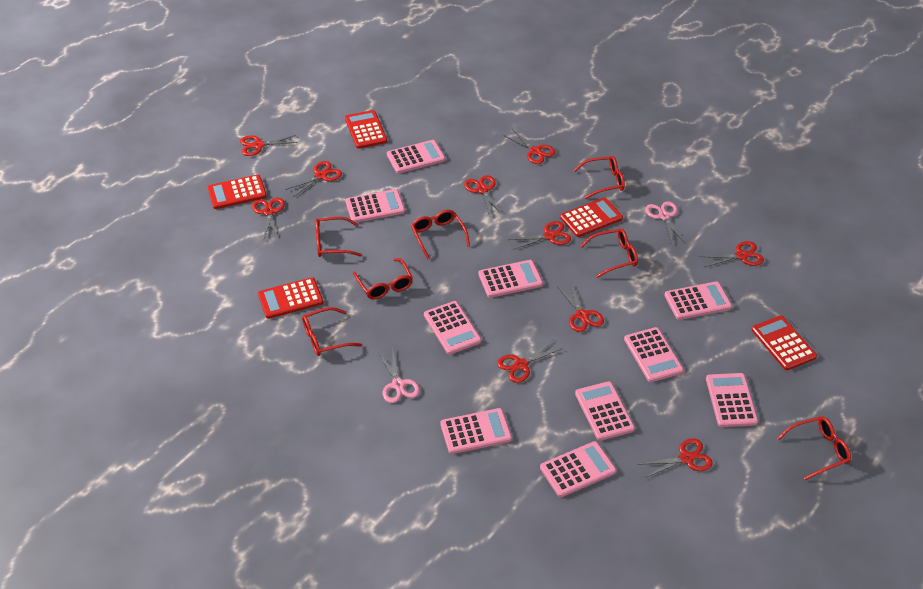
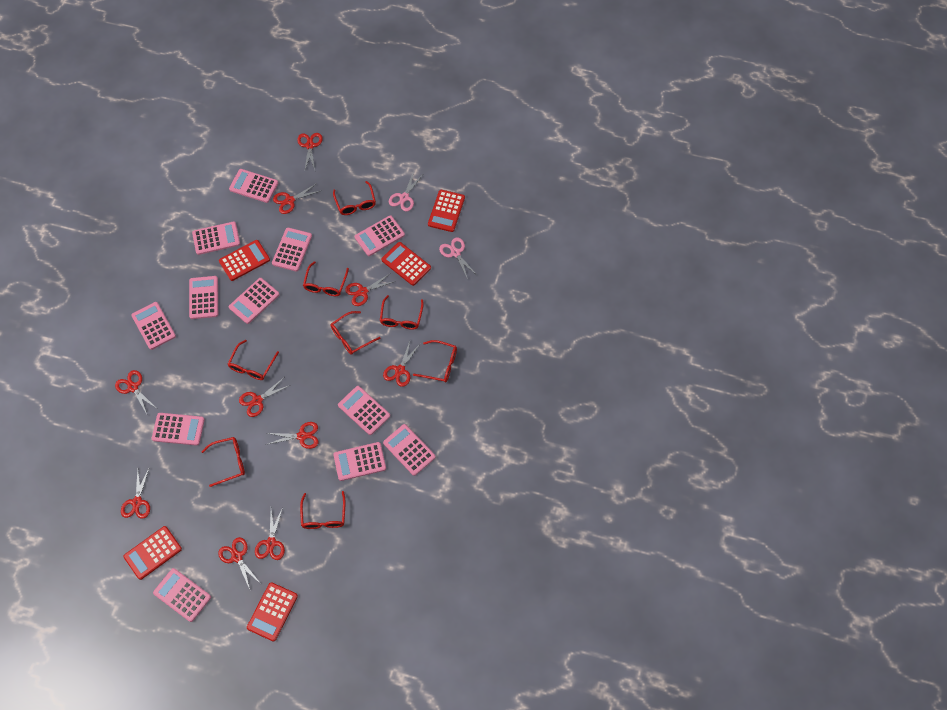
pink calculator: 10 -> 12
red glasses: 7 -> 8

